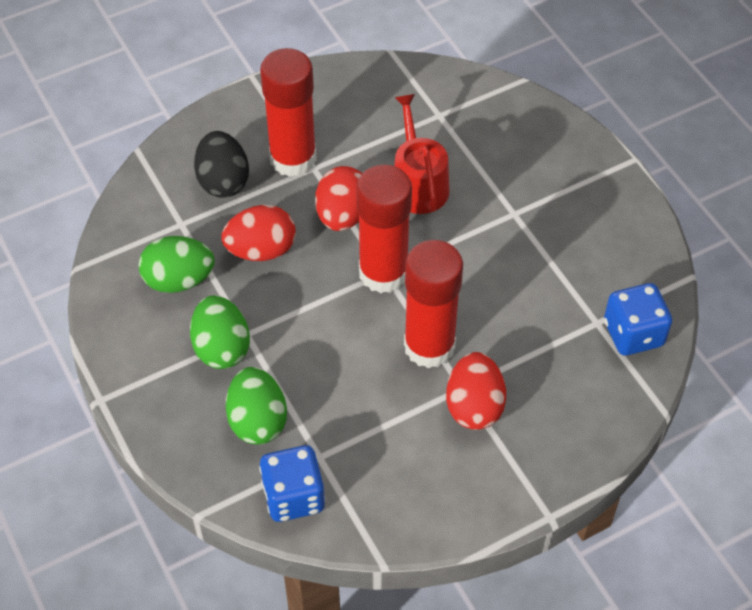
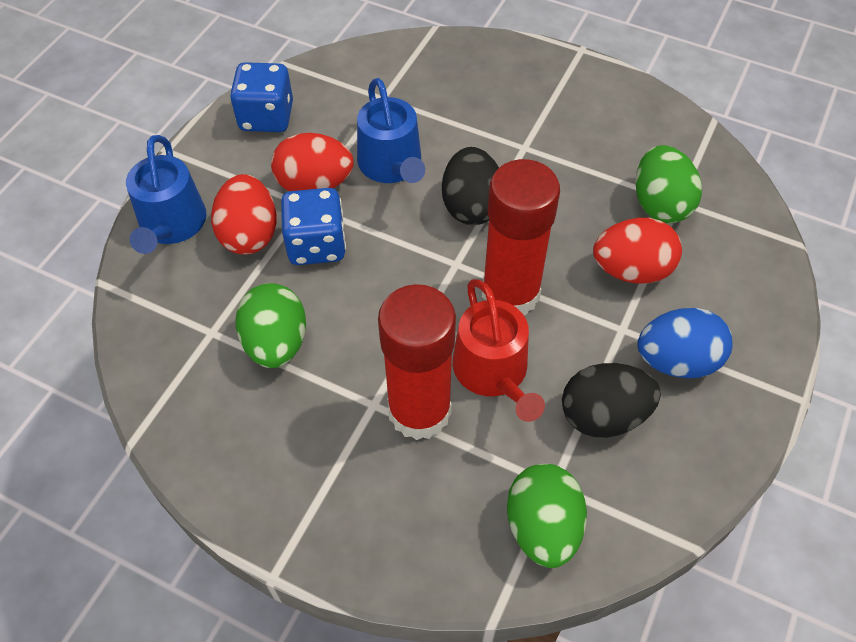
black egg: 1 -> 2
blue egg: 0 -> 1
blue watering can: 0 -> 2
red glue stick: 3 -> 2

